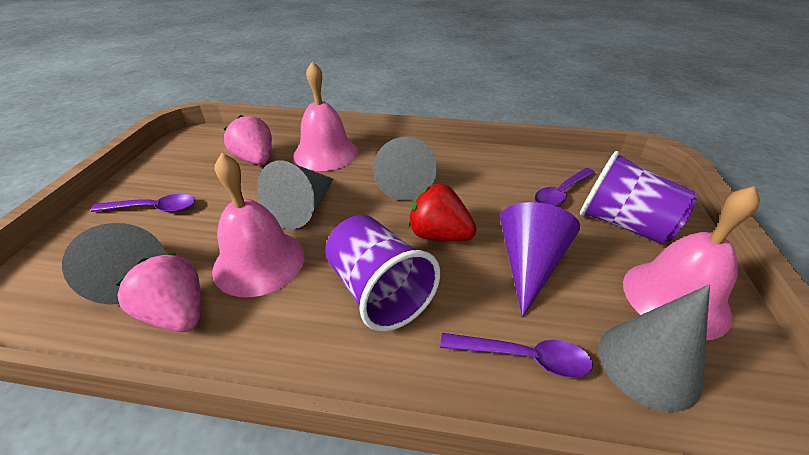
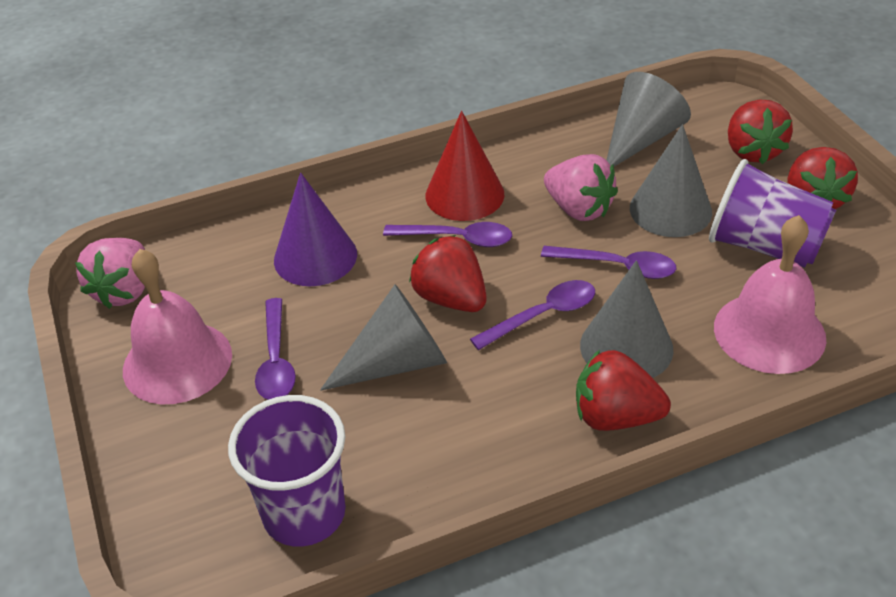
pink bell: 3 -> 2
purple spoon: 3 -> 4
red cone: 0 -> 1
red strawberry: 1 -> 4

